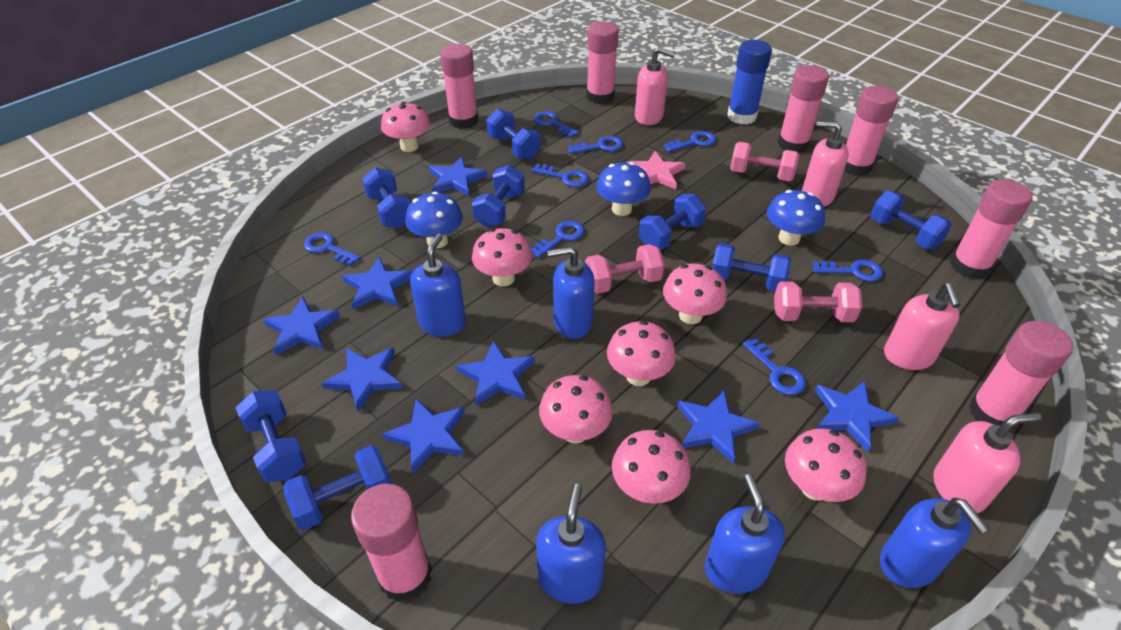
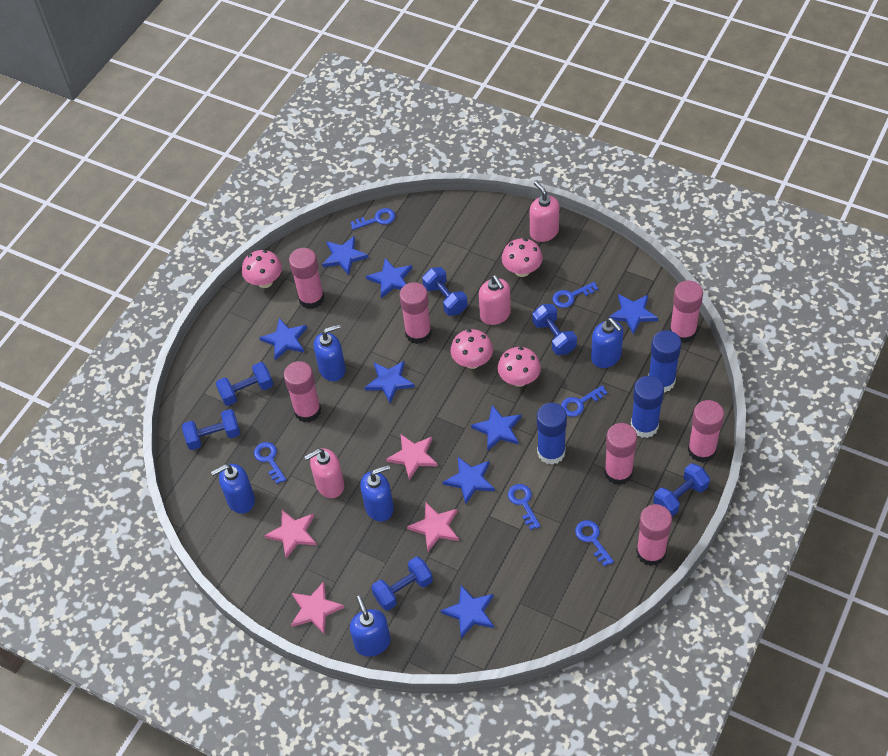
blue dumbbell: 8 -> 6
blue glue stick: 1 -> 3
blue key: 8 -> 6
blue mushroom: 3 -> 0
pink dumbbell: 3 -> 0
pink mushroom: 7 -> 4
pink soap dispenser: 4 -> 3
pink star: 1 -> 4

